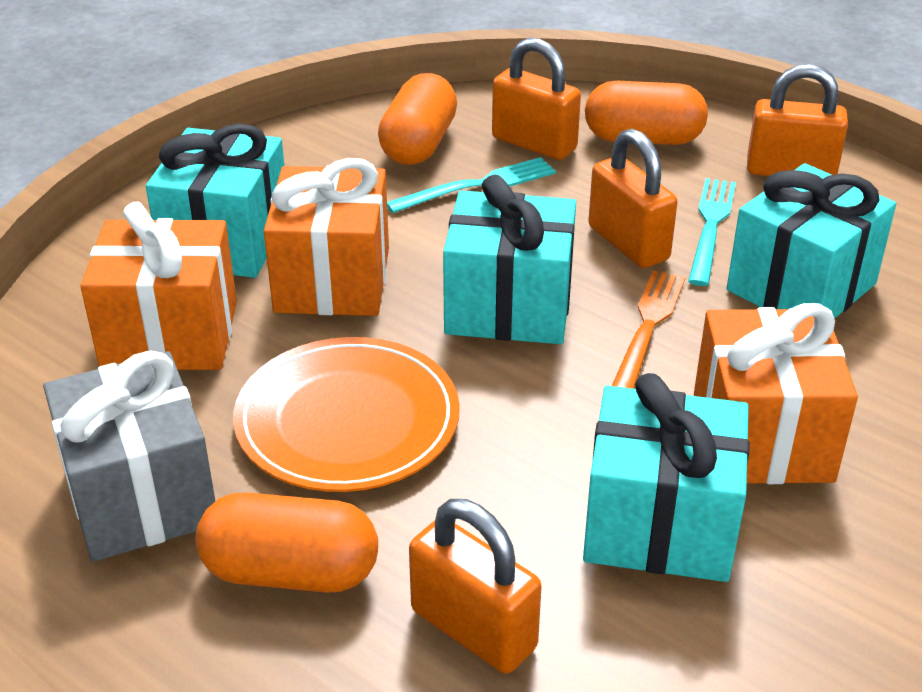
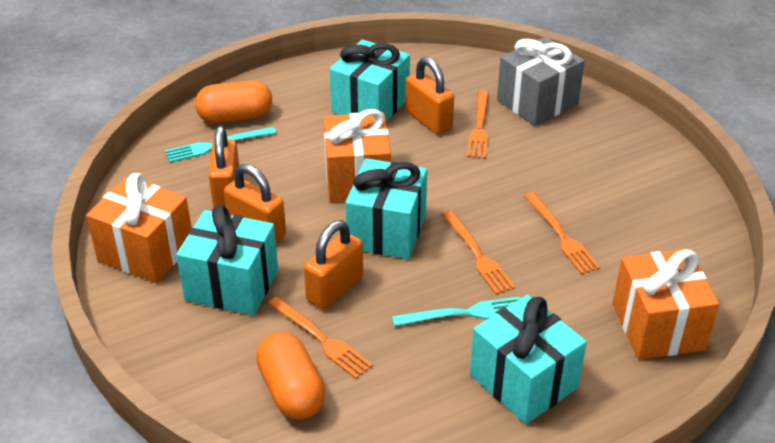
orange capsule: 3 -> 2
orange fork: 1 -> 4
orange plate: 1 -> 0

